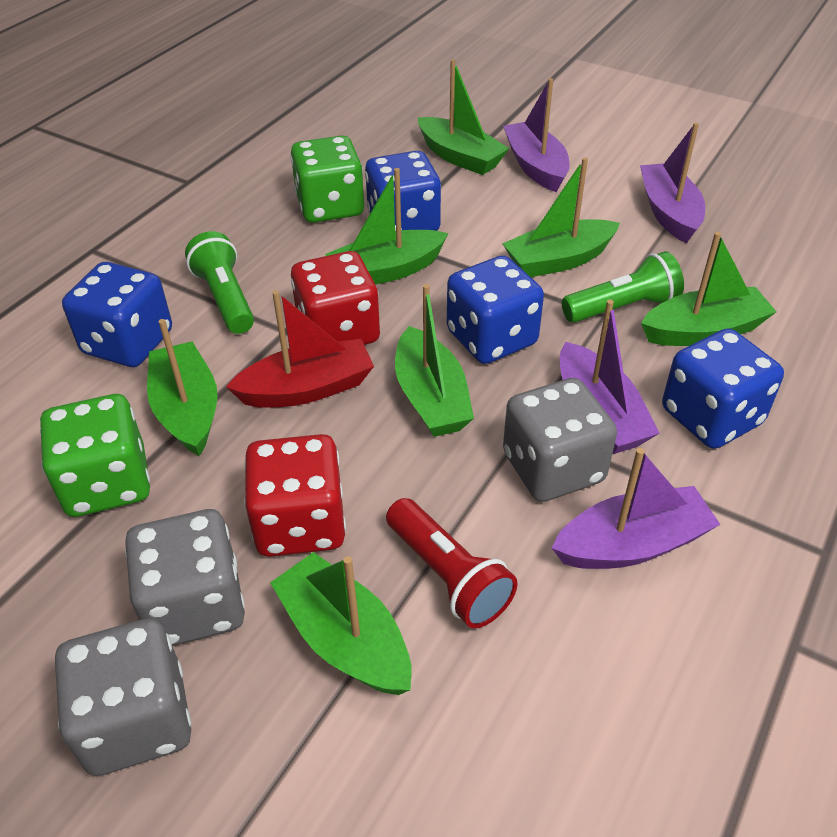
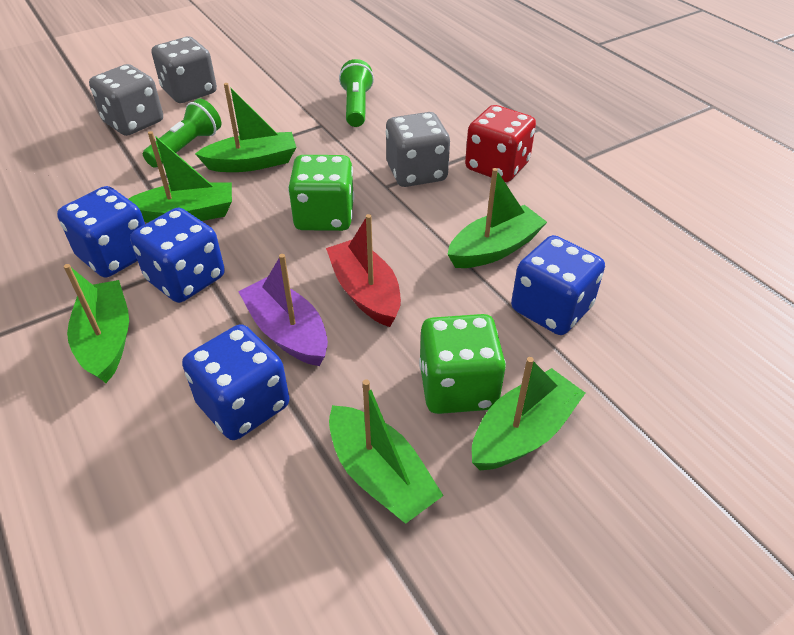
green boat: 7 -> 6
purple boat: 4 -> 1
red dice: 2 -> 1
red flashlight: 1 -> 0

